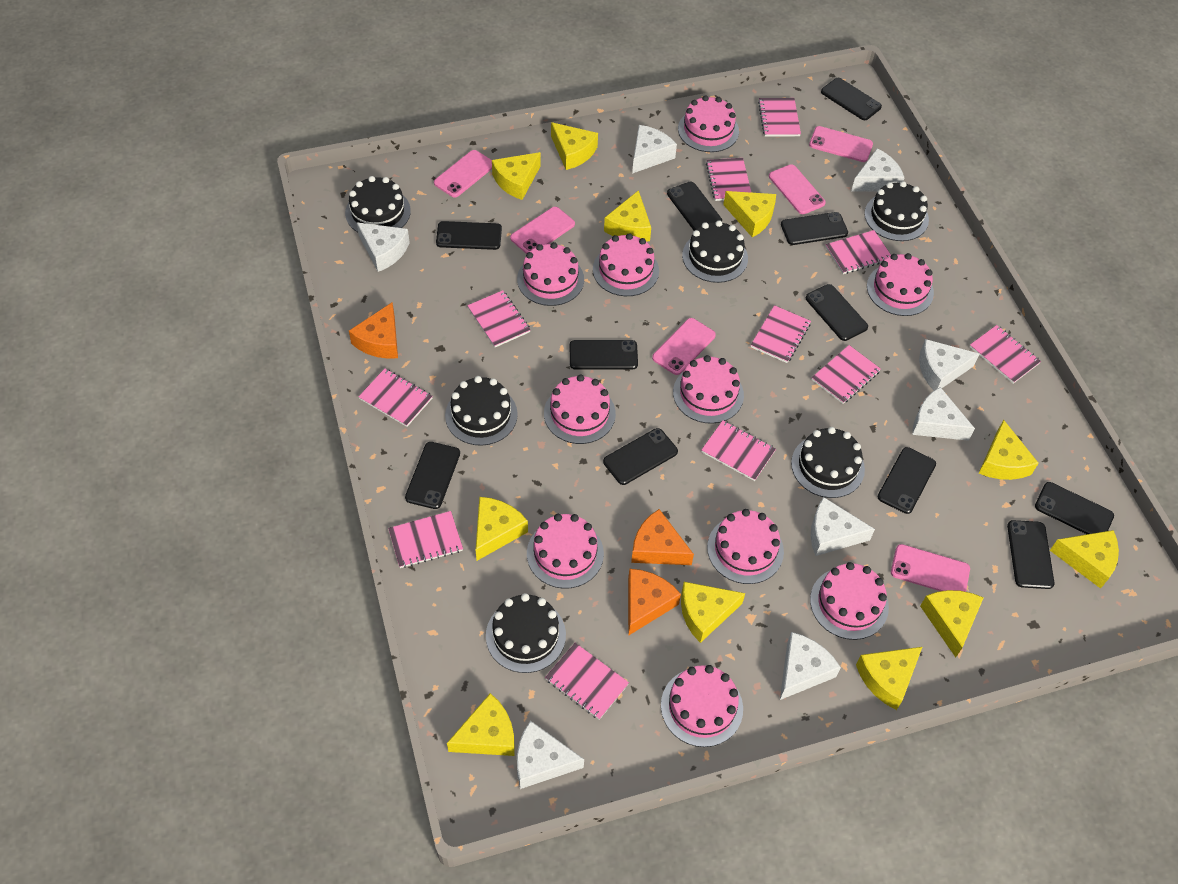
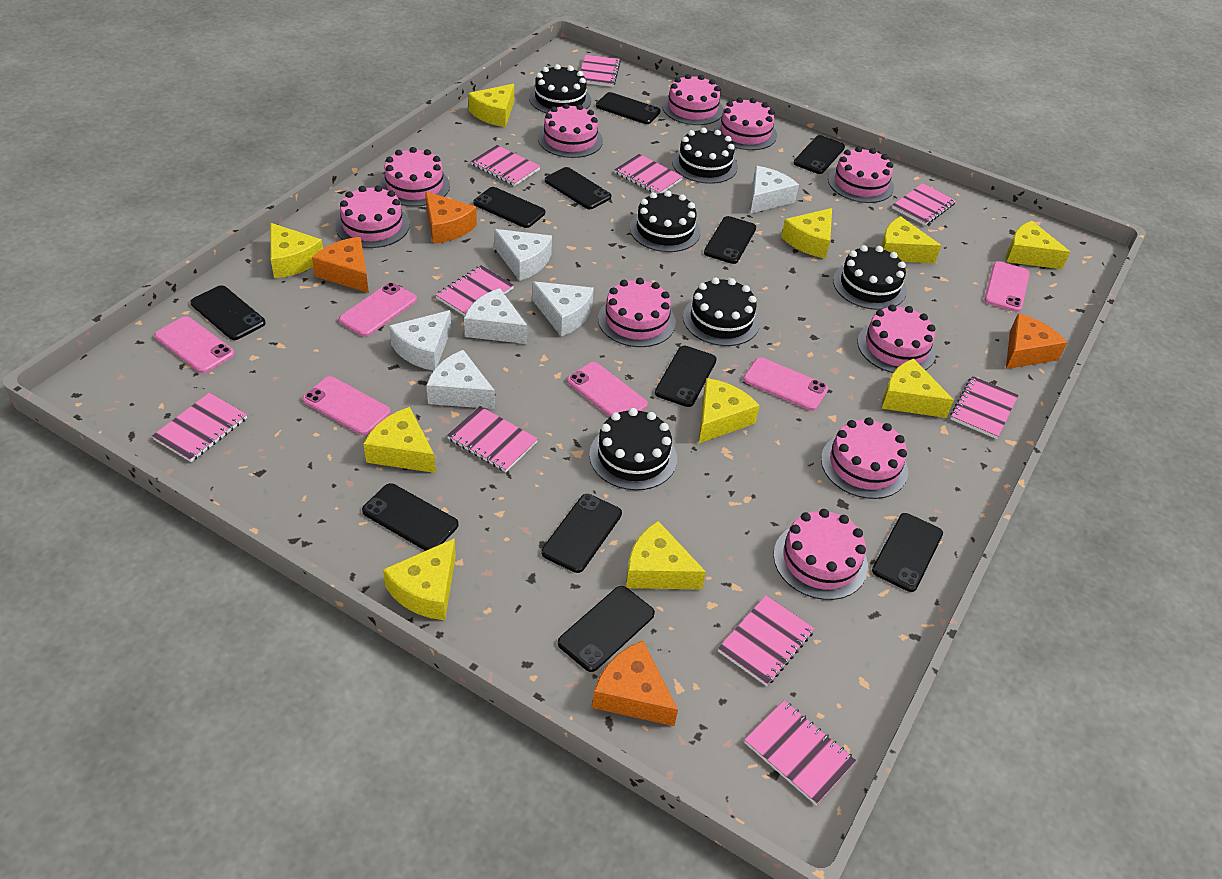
orange cheese: 3 -> 4
pink notebook: 11 -> 10
white cheese: 8 -> 6
yellow cheese: 11 -> 10

